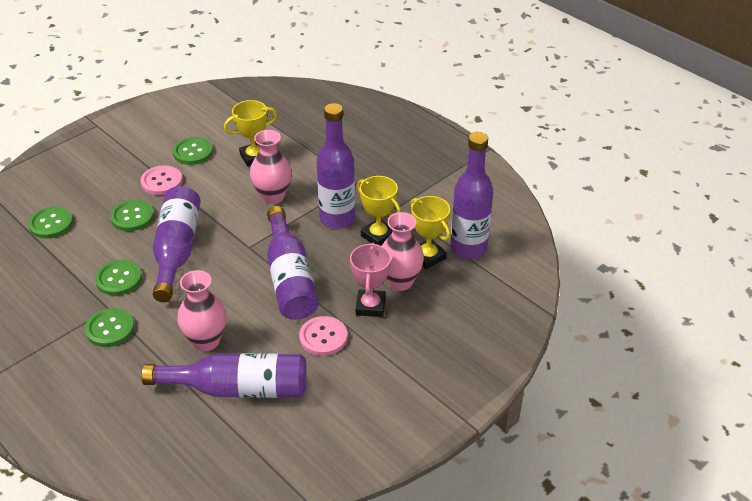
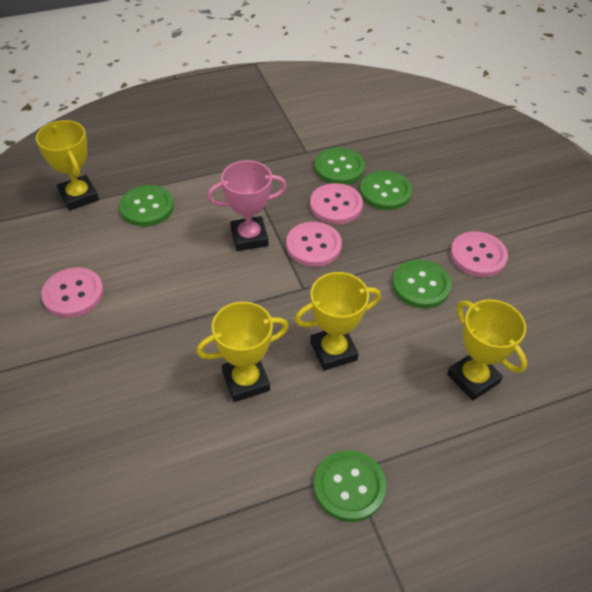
pink button: 2 -> 4
pink vase: 3 -> 0
purple bottle: 5 -> 0
yellow trophy: 3 -> 4

